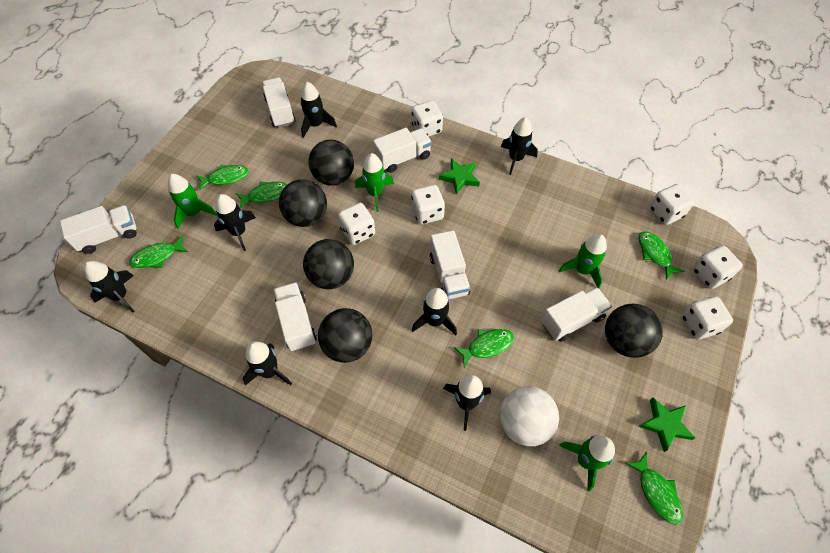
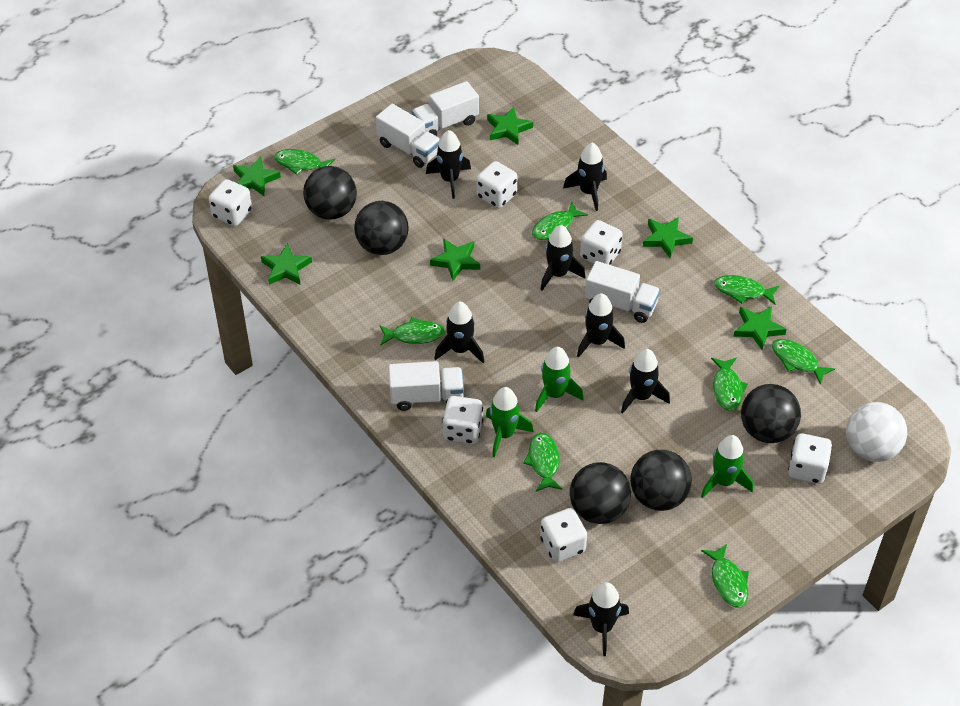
green fish: 6 -> 8
green rocket: 4 -> 3
green star: 2 -> 6
white truck: 6 -> 4

